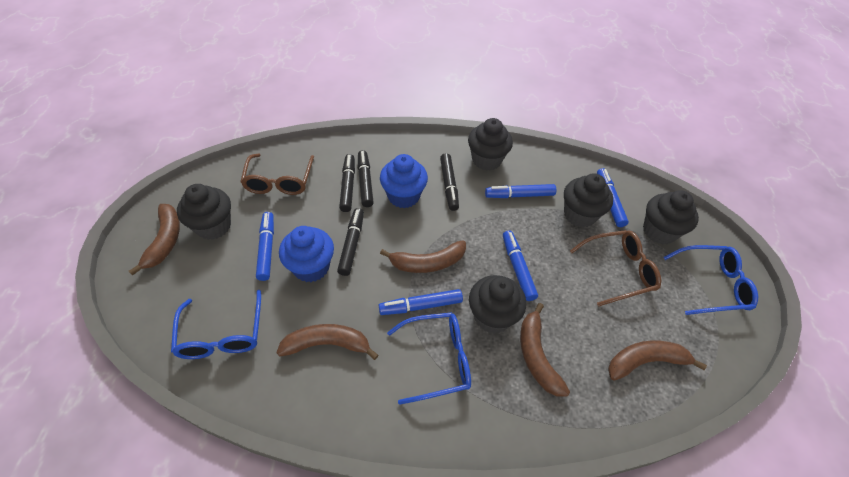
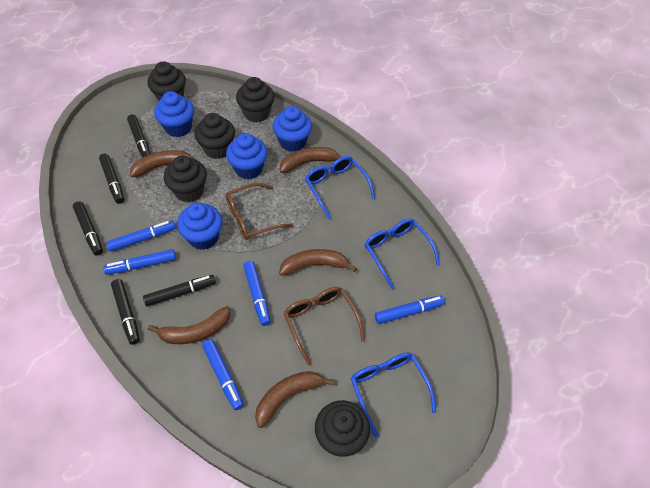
black marker: 4 -> 5
blue cupcake: 2 -> 4

